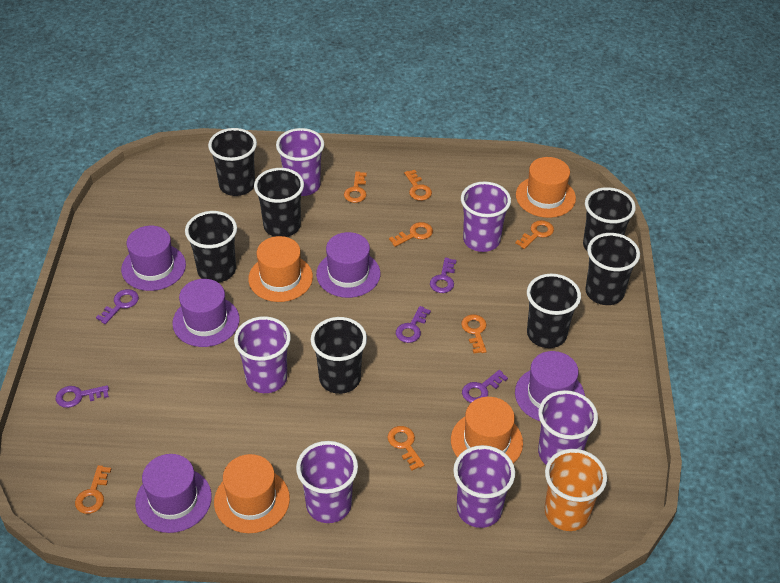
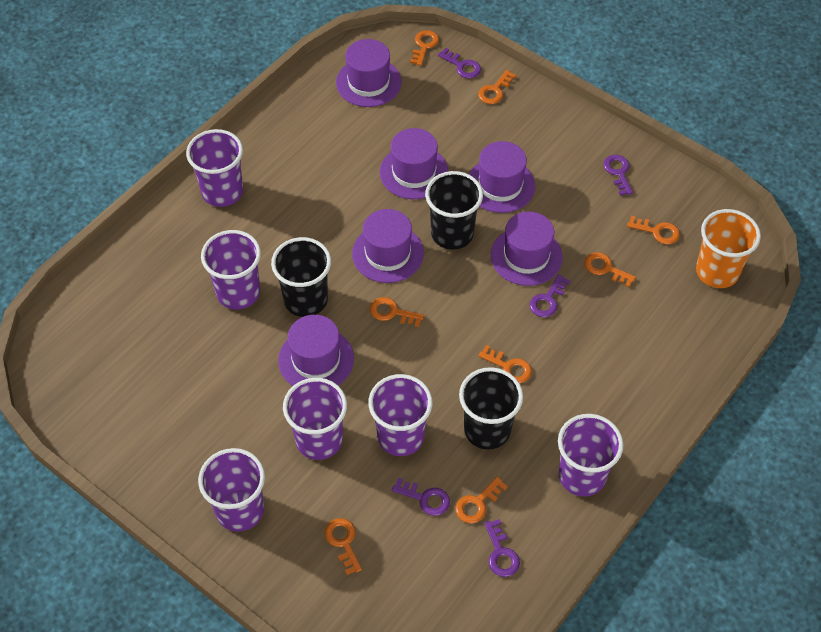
black cup: 7 -> 3
orange hat: 4 -> 0
orange key: 7 -> 8
purple hat: 5 -> 6

